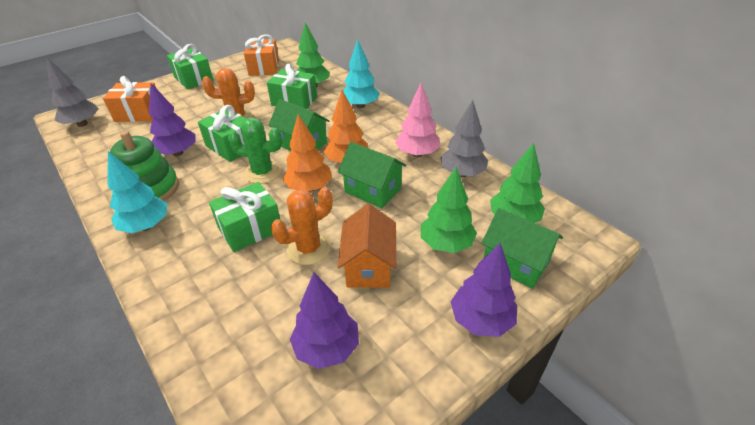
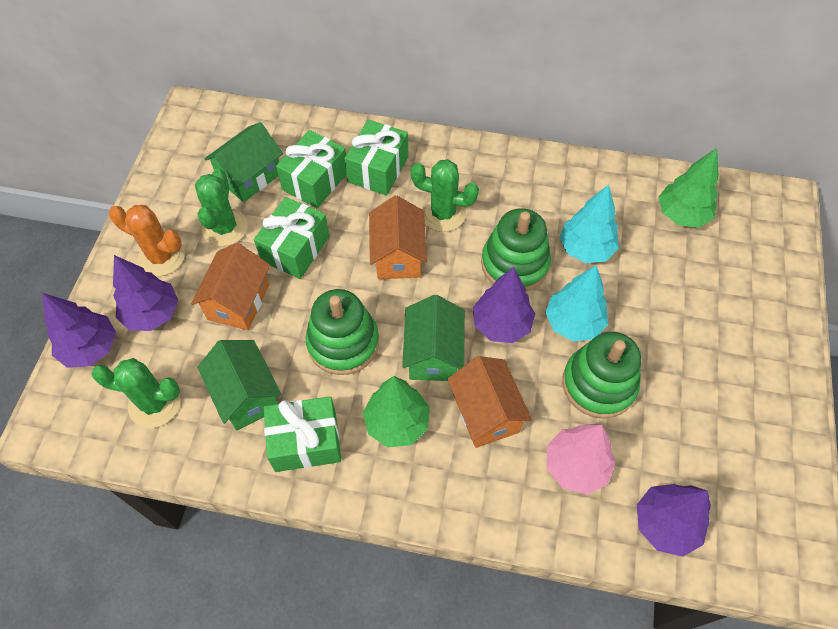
green cactus: 1 -> 3
green stacking toy: 1 -> 3
green tree: 3 -> 2
grey tree: 2 -> 0
orange cactus: 2 -> 1
orange gift: 2 -> 0
orange house: 1 -> 3
orange tree: 2 -> 0
purple tree: 3 -> 4

